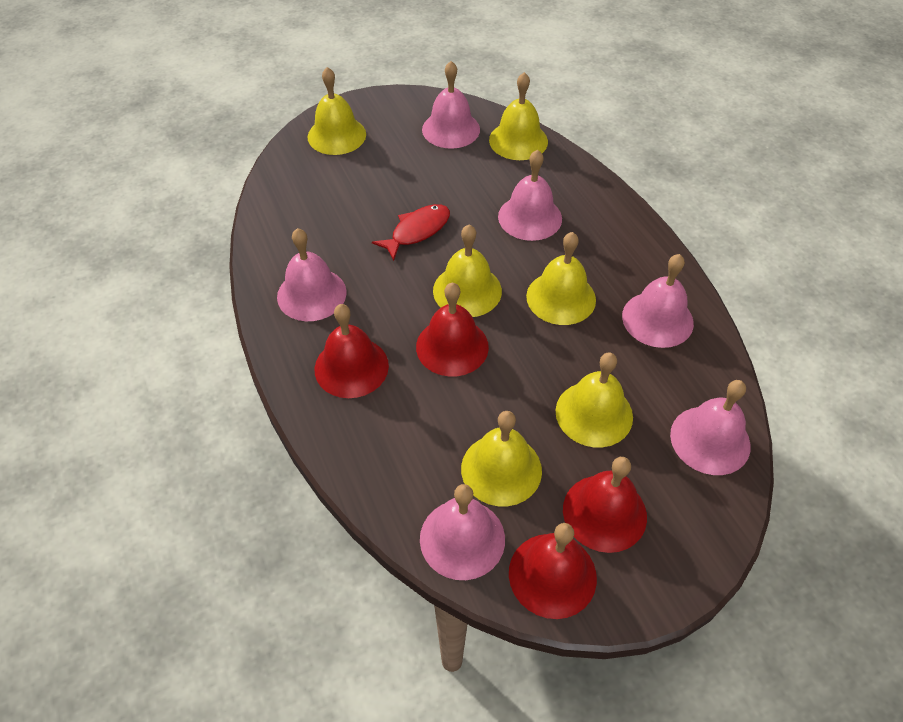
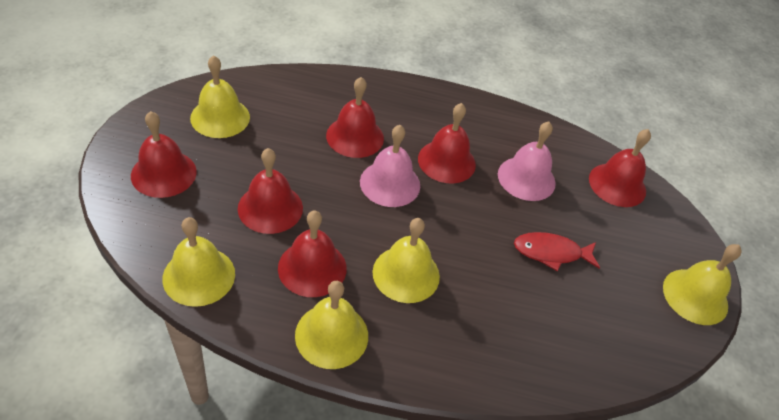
pink bell: 6 -> 2
red bell: 4 -> 6
yellow bell: 6 -> 5

